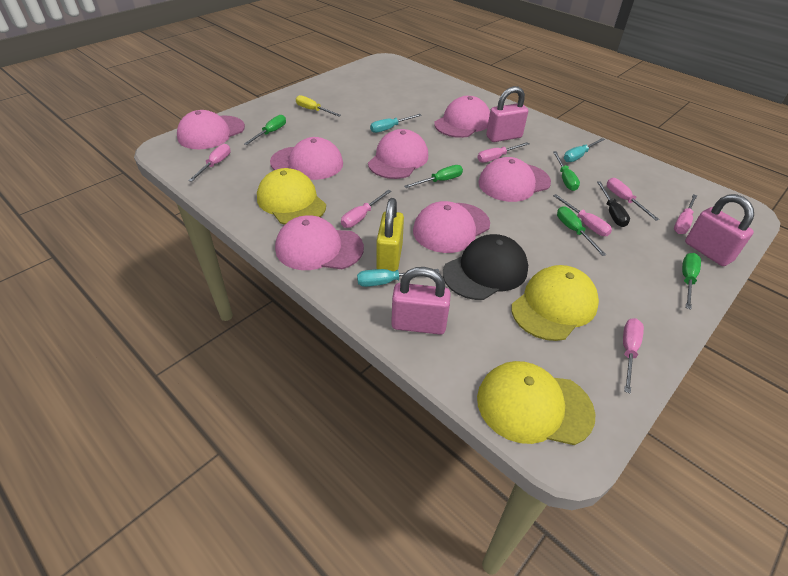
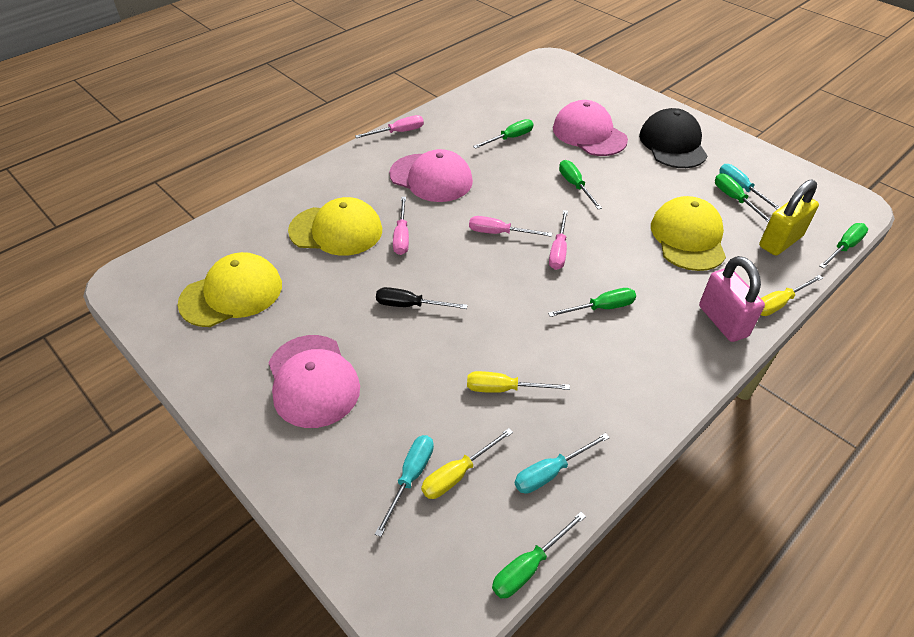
green screwdriver: 5 -> 6
pink cap: 7 -> 3
pink padlock: 3 -> 1
pink screwdriver: 7 -> 4
yellow screwdriver: 1 -> 3

